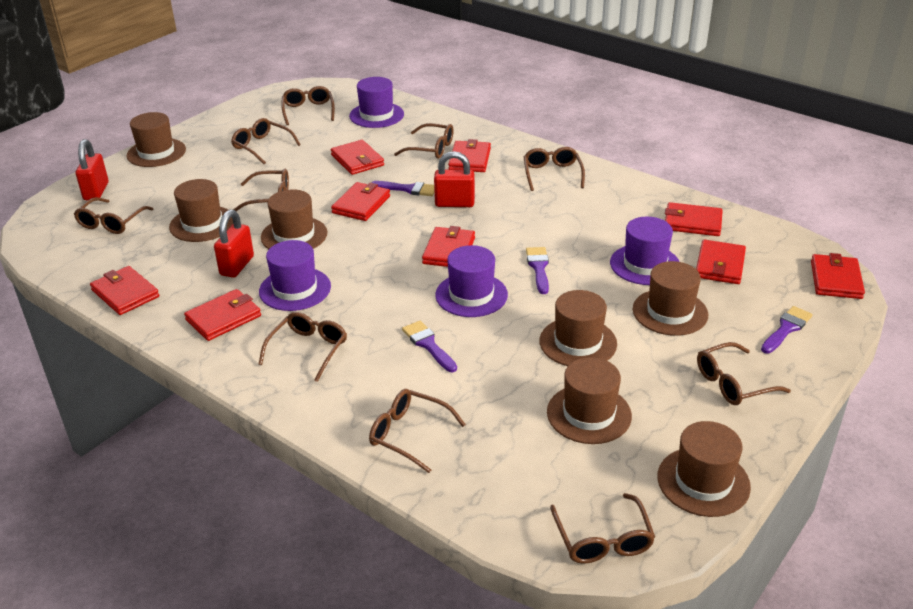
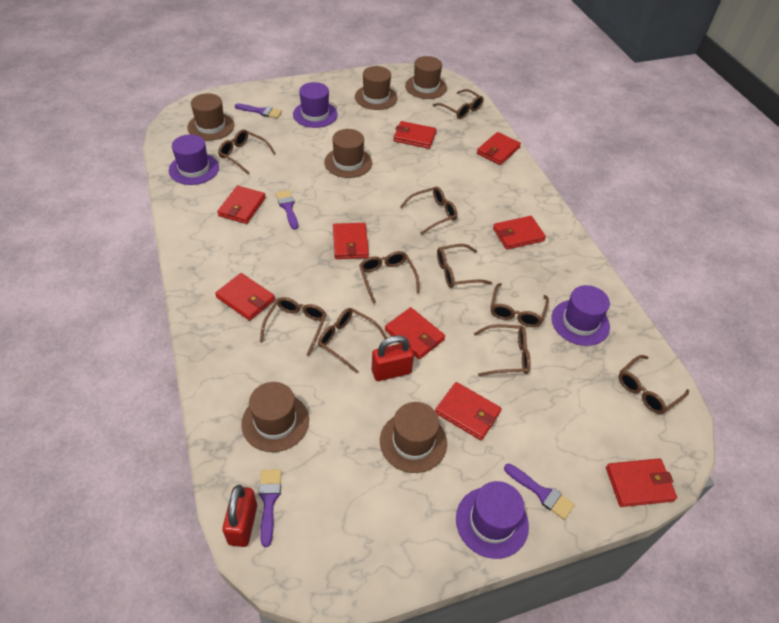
brown hat: 7 -> 6
red padlock: 3 -> 2

